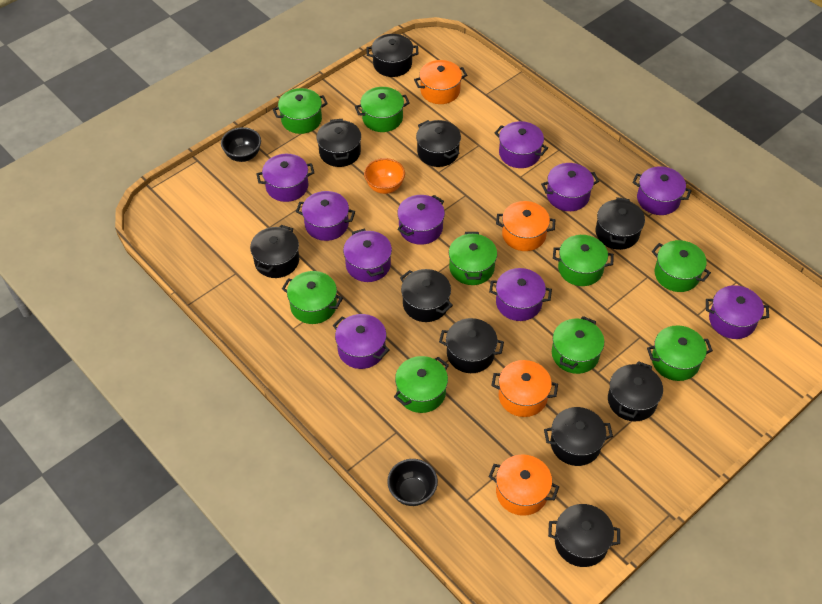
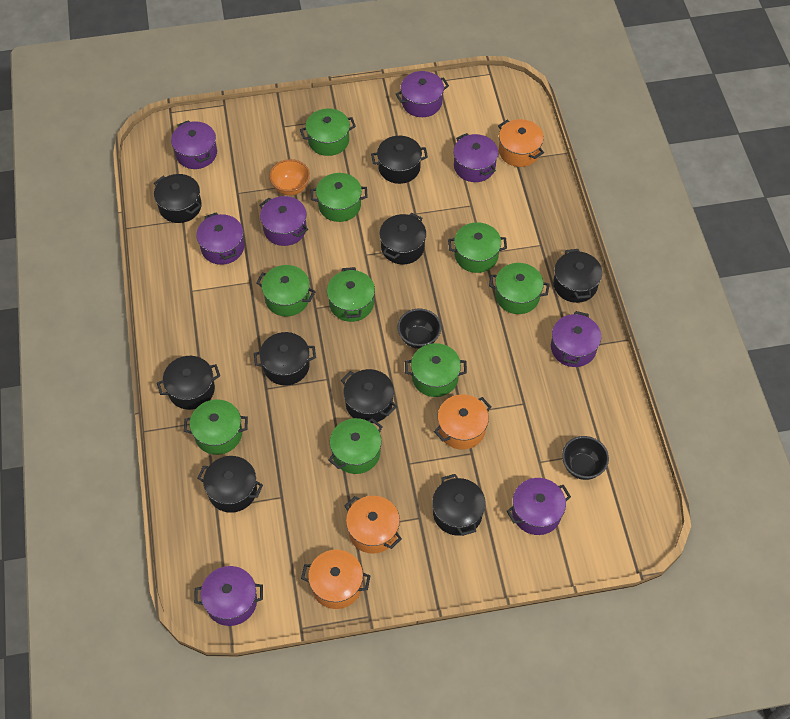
black pot: 10 -> 9
purple pot: 10 -> 8

